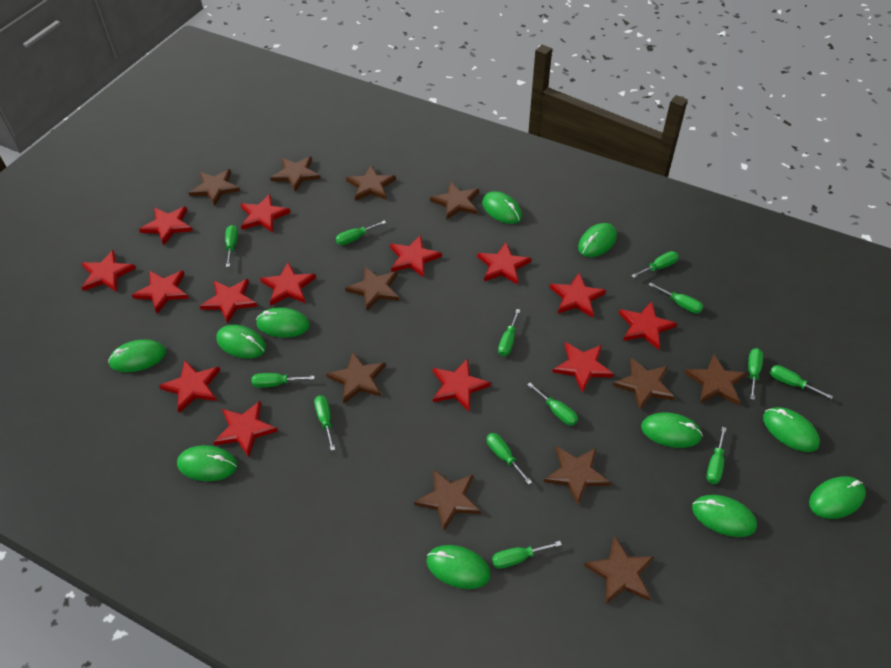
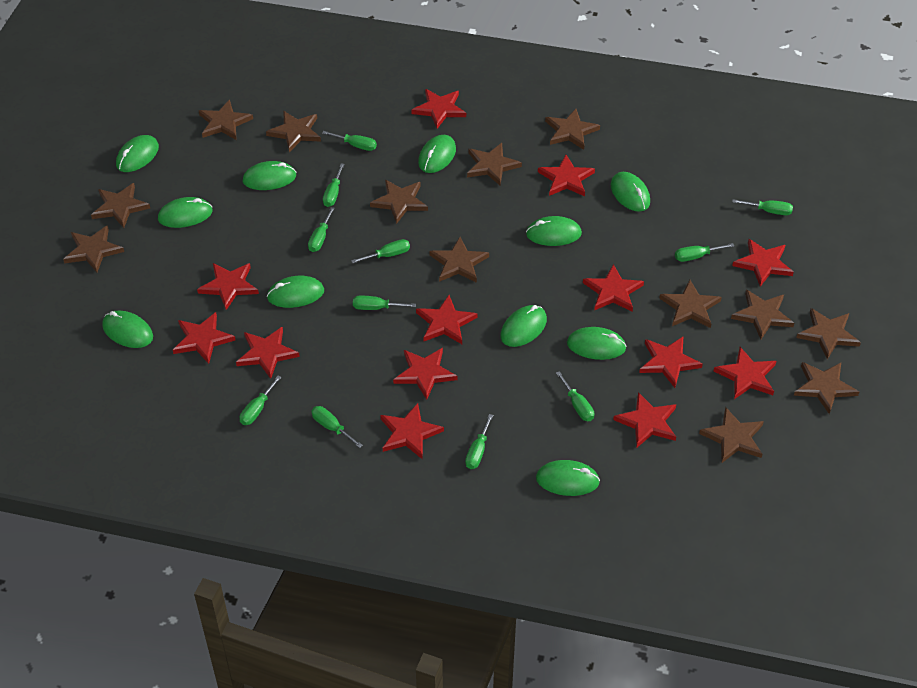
brown star: 11 -> 13
green screwdriver: 13 -> 11
red star: 14 -> 13

